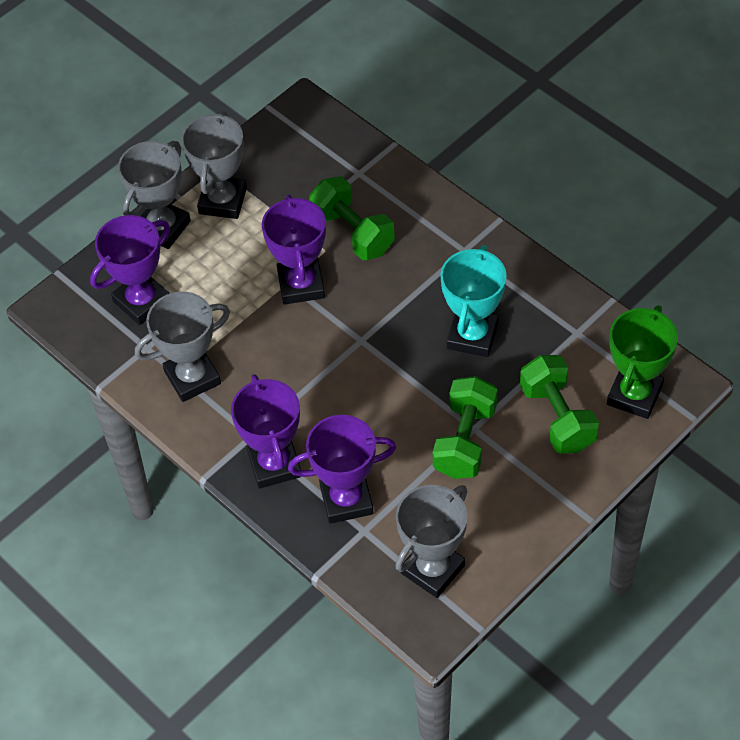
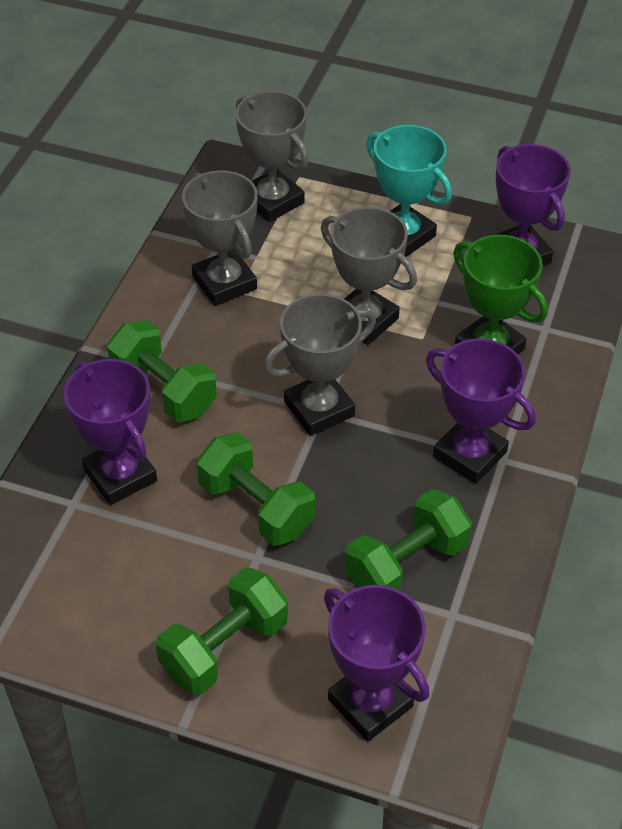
green dumbbell: 3 -> 4

